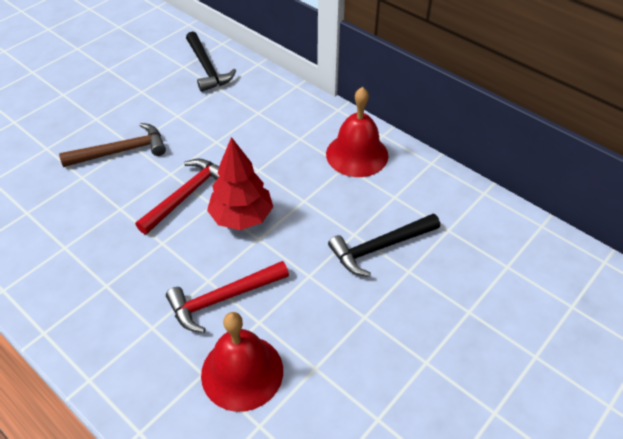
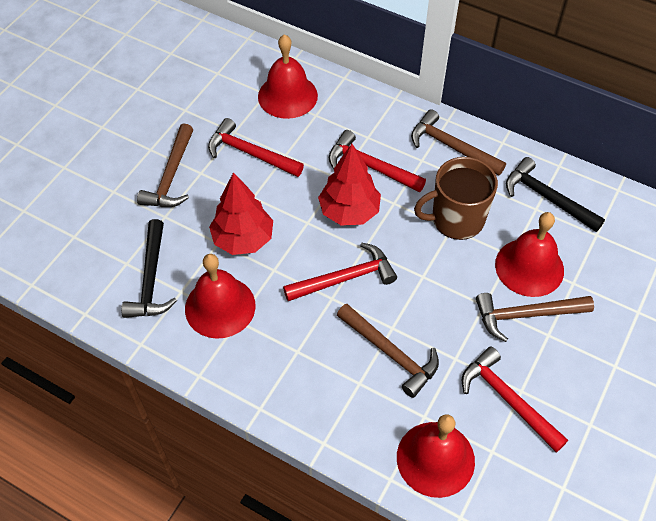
brown hammer: 1 -> 4
brown mug: 0 -> 1
red bell: 2 -> 4
red hammer: 2 -> 4
red tree: 1 -> 2

